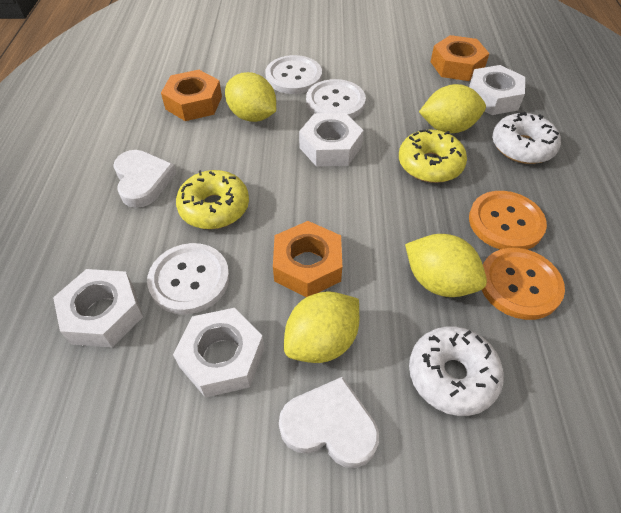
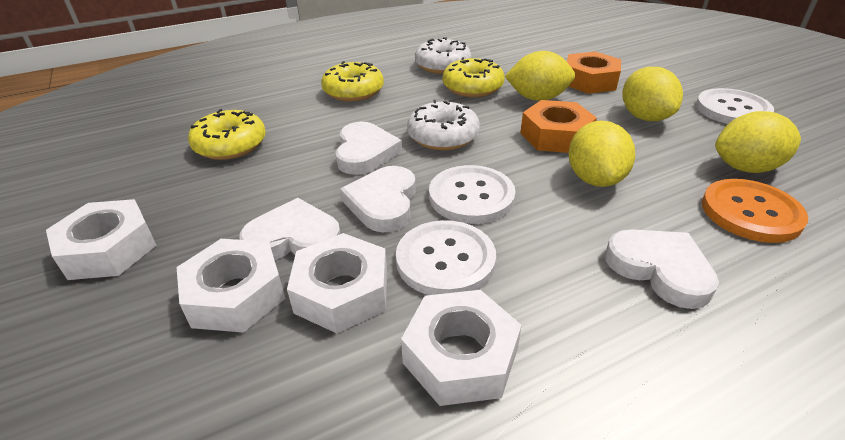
orange button: 2 -> 1
orange nut: 3 -> 2
white heart: 2 -> 4
yellow donut: 2 -> 3

